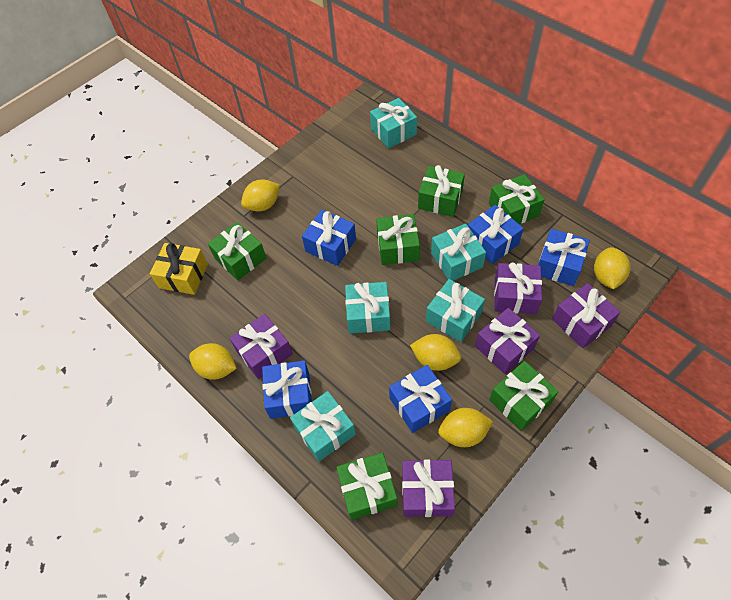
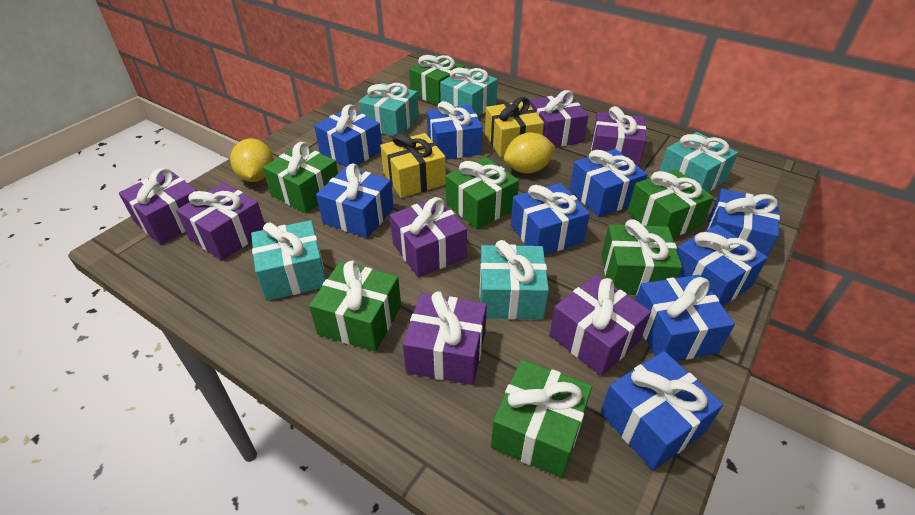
blue gift: 5 -> 9
green gift: 6 -> 7
purple gift: 5 -> 7
yellow gift: 1 -> 2
yellow lemon: 5 -> 2

